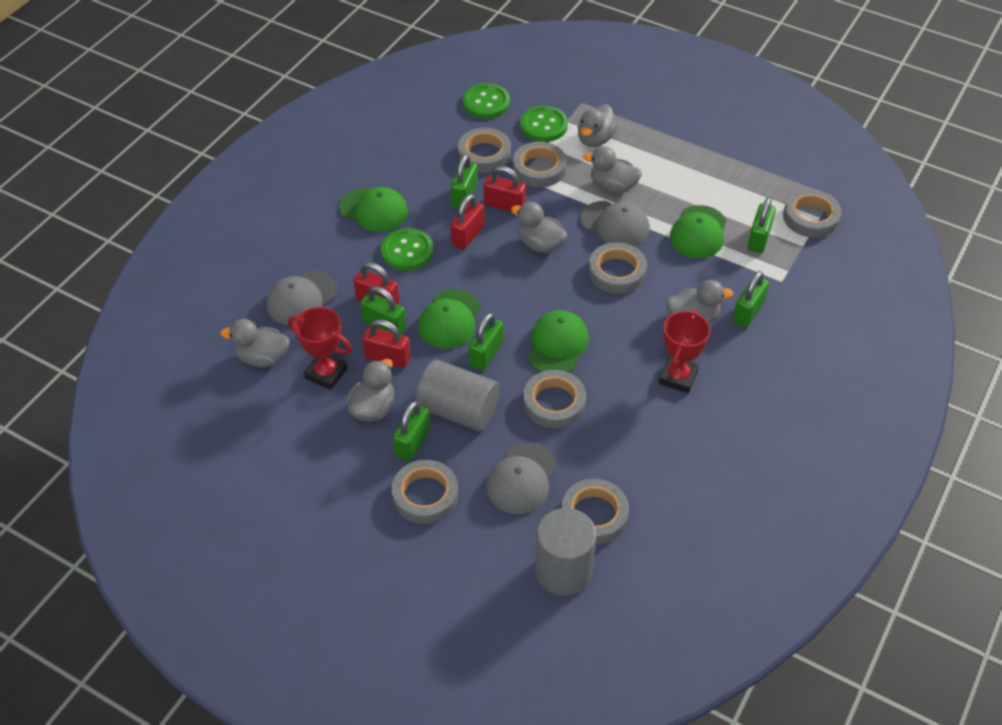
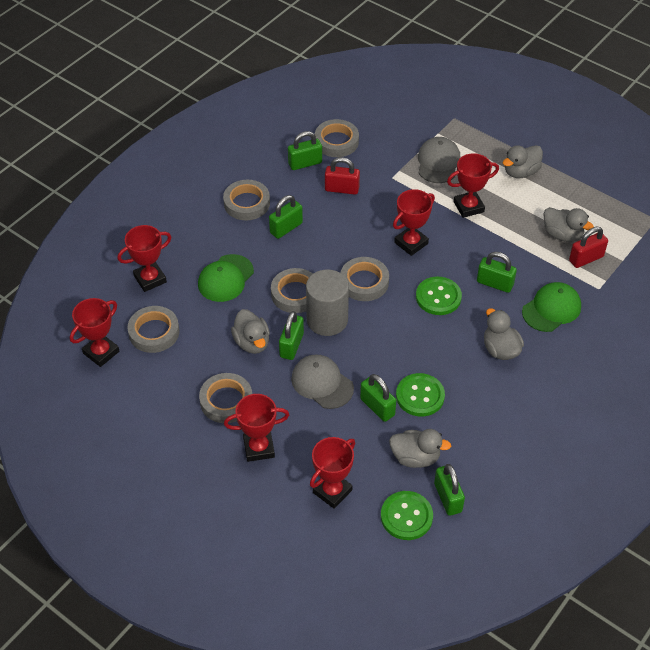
green cap: 4 -> 2
grey cap: 3 -> 2
grey cylinder: 2 -> 1
grey duck: 6 -> 5
grey tape: 7 -> 6
red padlock: 4 -> 2
red trophy: 2 -> 6

